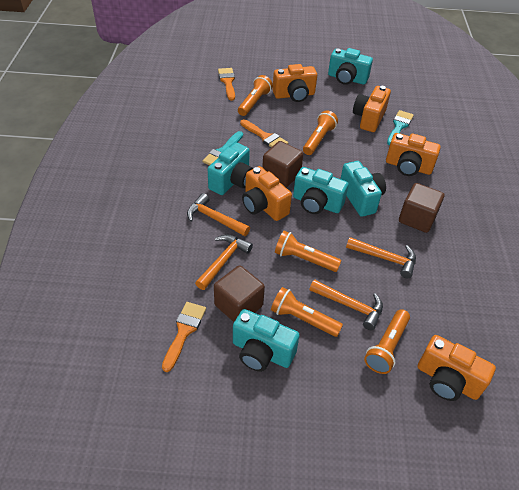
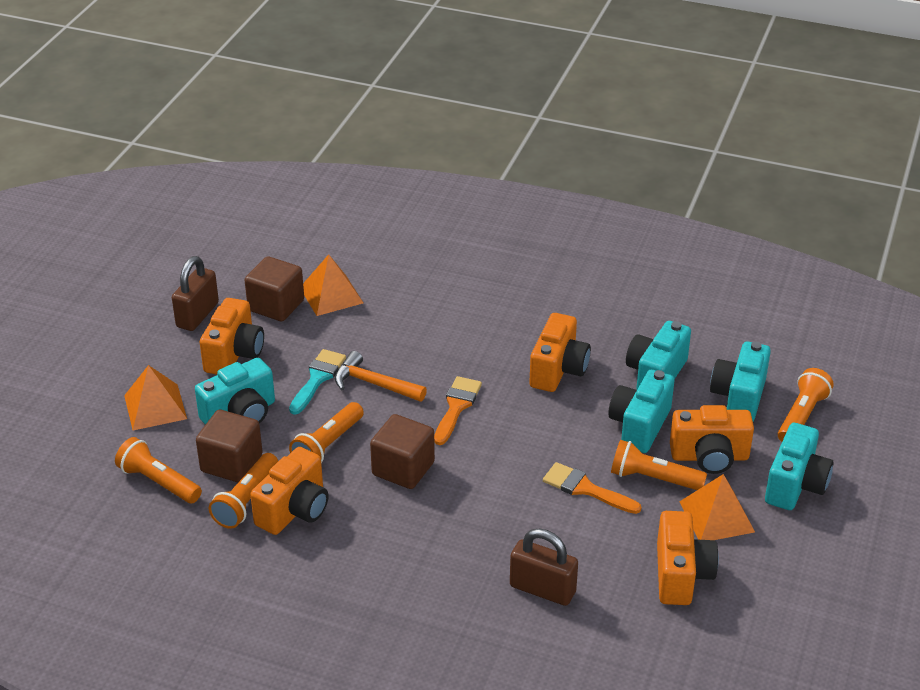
brown padlock: 0 -> 2
orange brush: 3 -> 2
orange hammer: 4 -> 1
orange pyramid: 0 -> 3
turquoise brush: 2 -> 1

